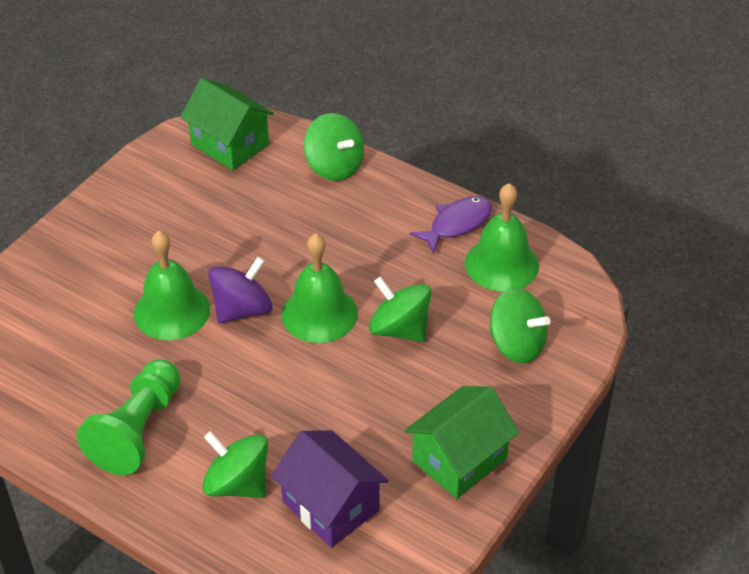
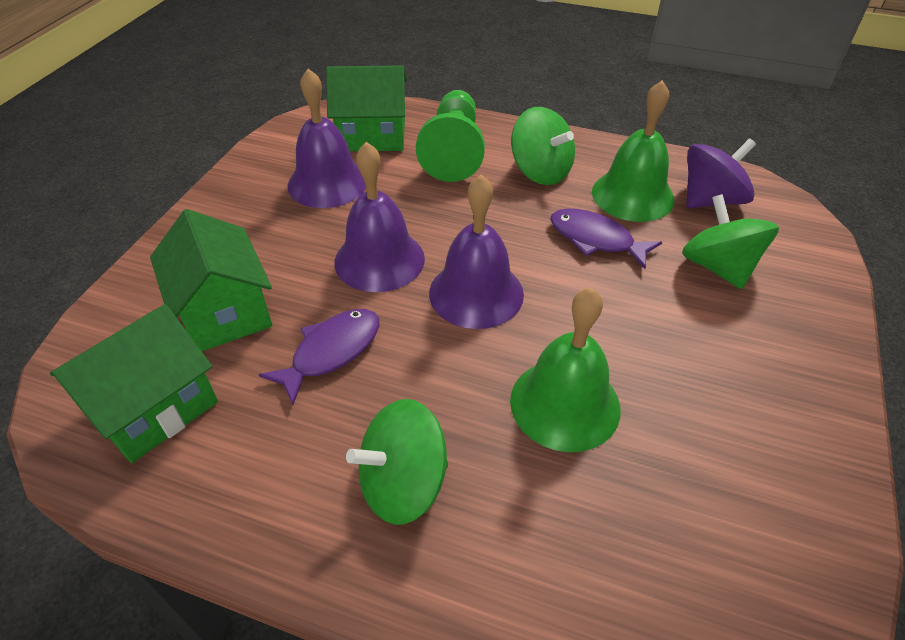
green bell: 3 -> 2
green house: 2 -> 3
green spinning top: 4 -> 3
purple bell: 0 -> 3
purple fish: 1 -> 2
purple house: 1 -> 0

